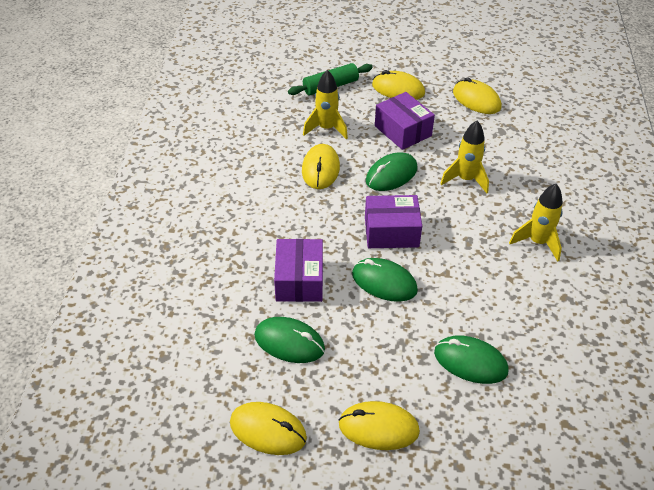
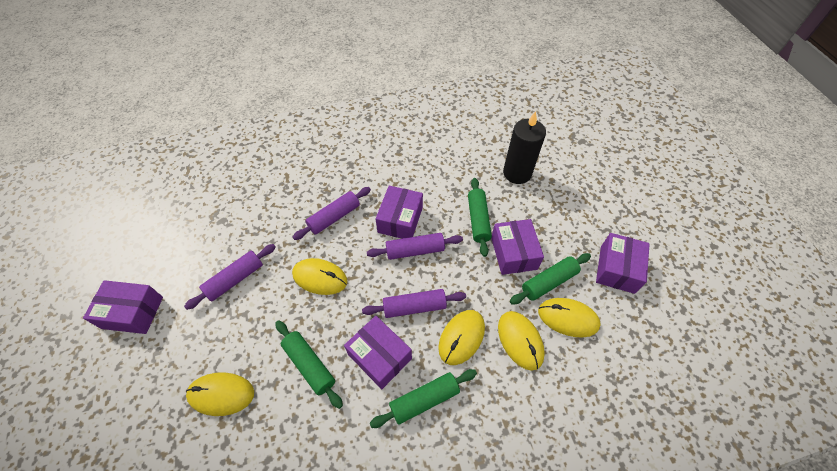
black candle: 0 -> 1
green mouse: 4 -> 0
green rolling pin: 1 -> 4
purple box: 3 -> 5
purple rolling pin: 0 -> 4
yellow rocket: 3 -> 0

